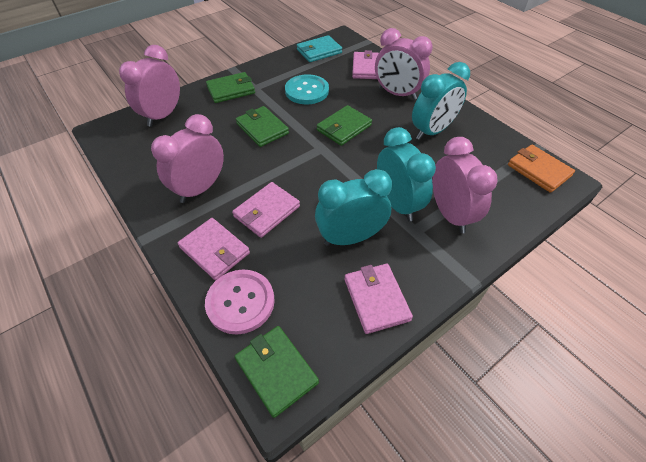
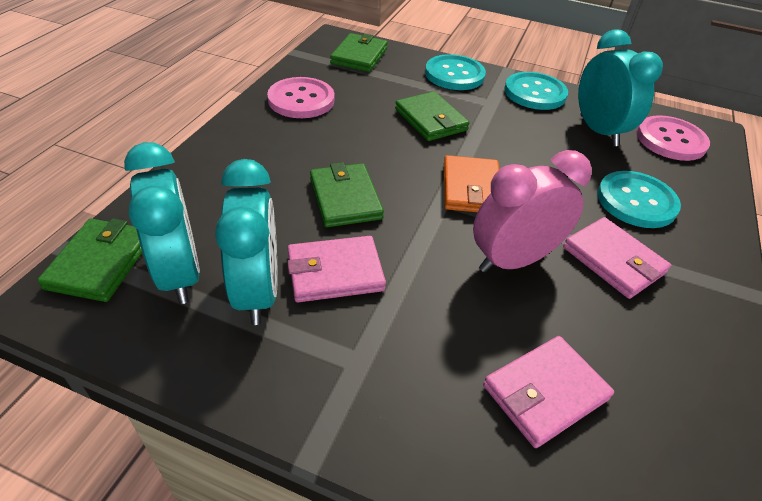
pink button: 1 -> 2
pink clock: 4 -> 1
pink wallet: 4 -> 3
turquoise button: 1 -> 3
turquoise wallet: 1 -> 0

